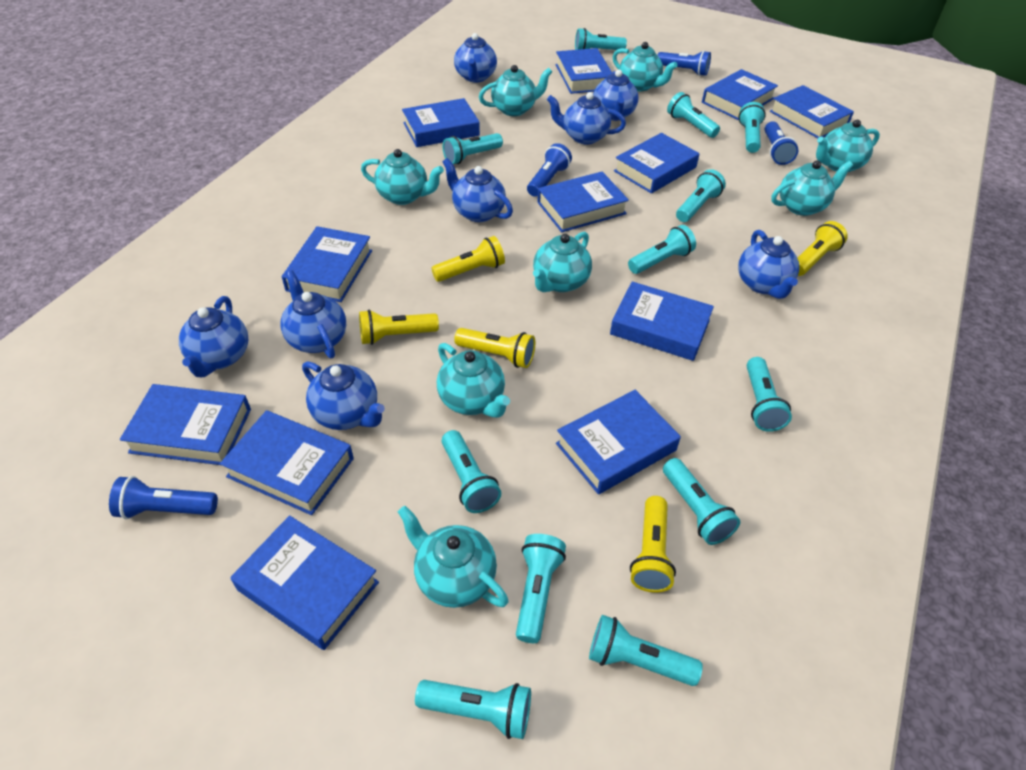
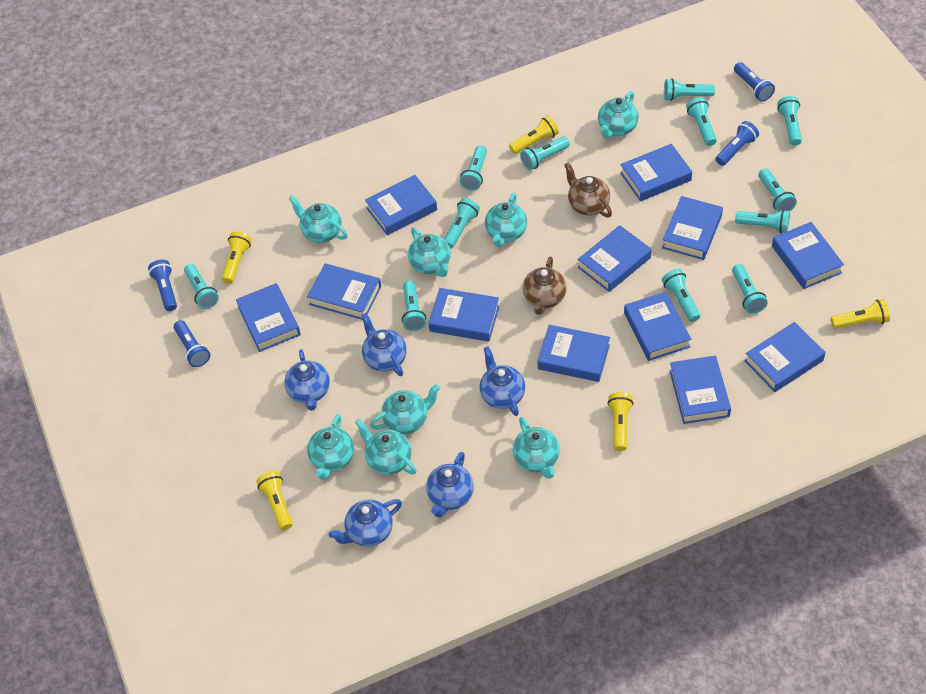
blue teapot: 8 -> 5
brown teapot: 0 -> 2

